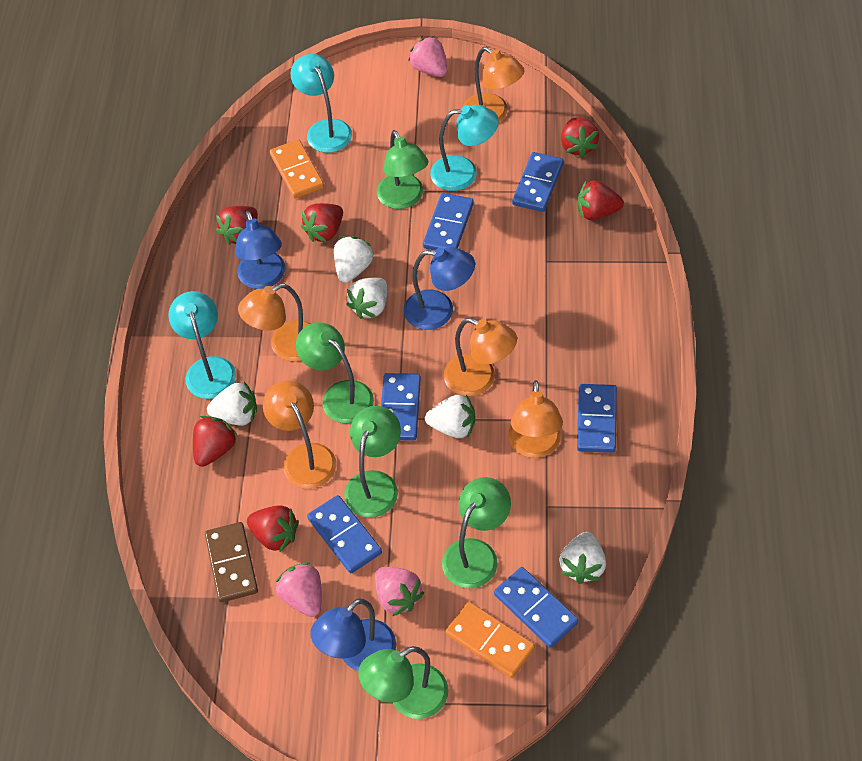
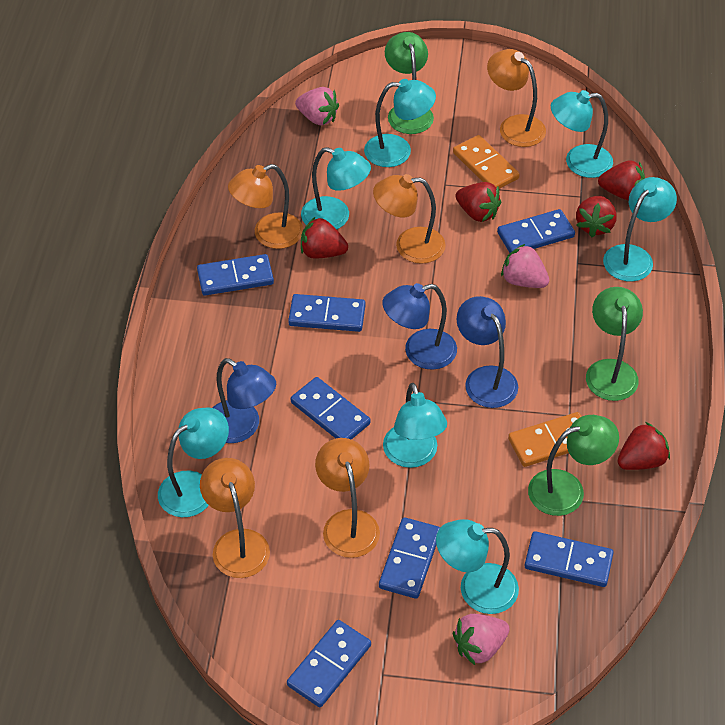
blue domino: 6 -> 7
brown domino: 1 -> 0
green lamp: 5 -> 3
red strawberry: 6 -> 5
turquoise lamp: 3 -> 7
white strawberry: 5 -> 0

